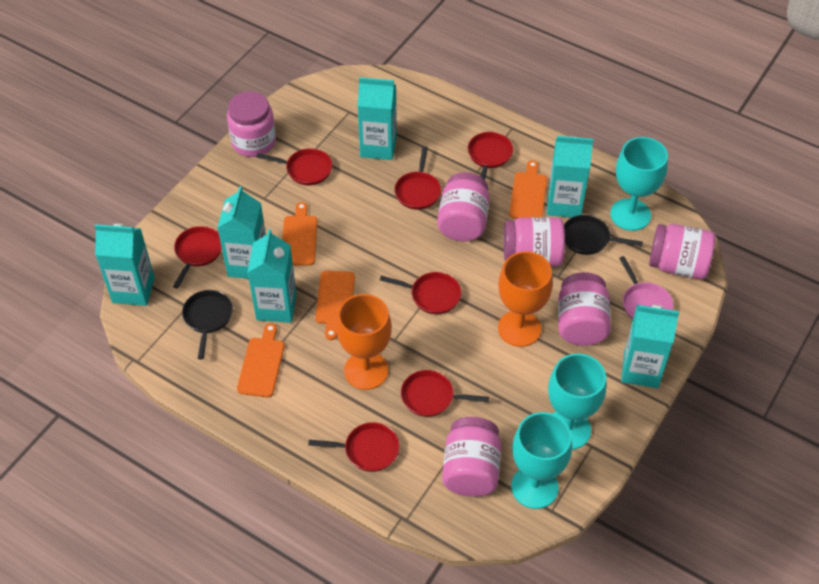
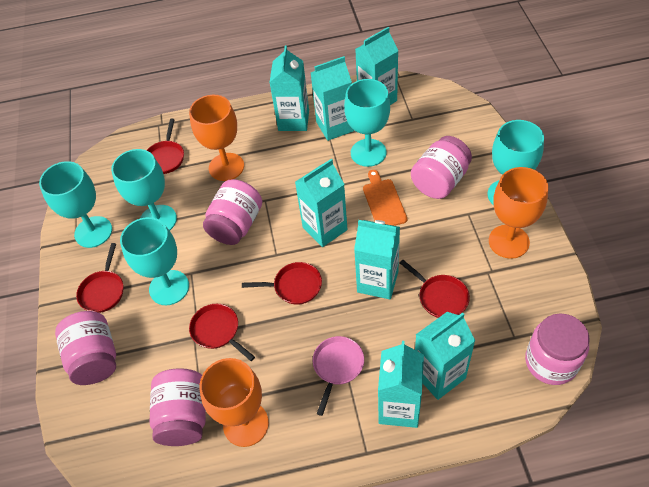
black pan: 2 -> 0
orange cutting board: 4 -> 1
orange goblet: 2 -> 3
pink jar: 6 -> 5
red pan: 7 -> 5
turquoise carton: 6 -> 7
turquoise goblet: 3 -> 5

